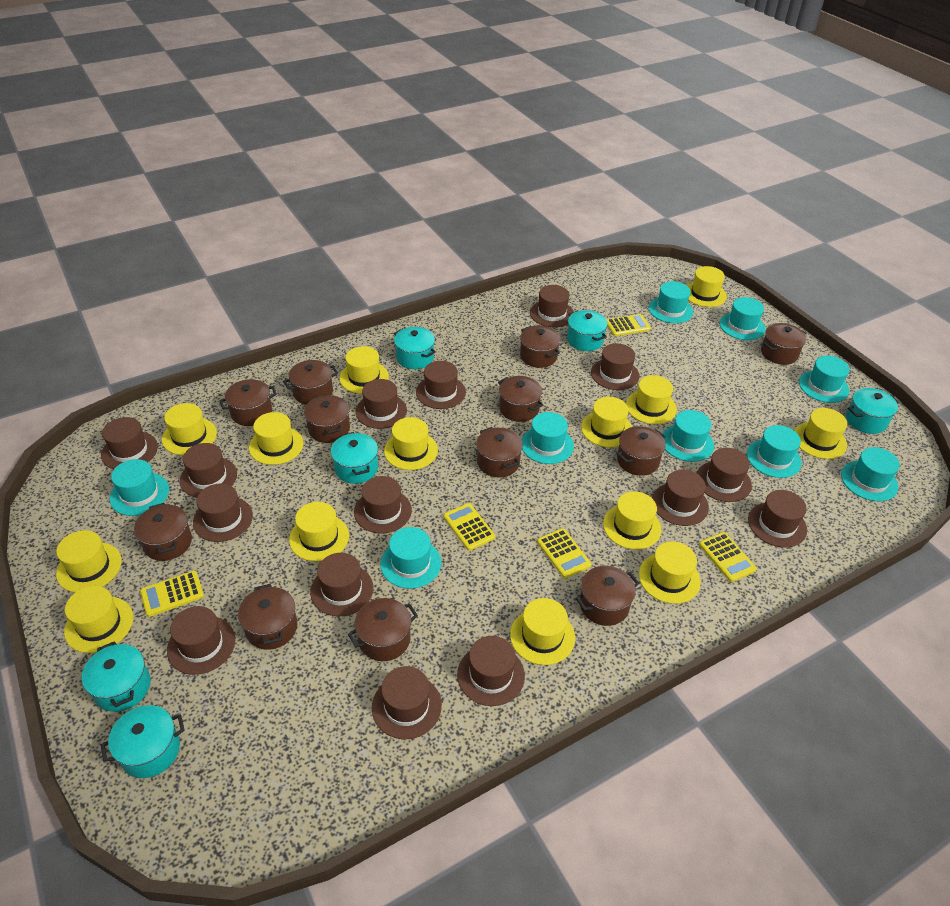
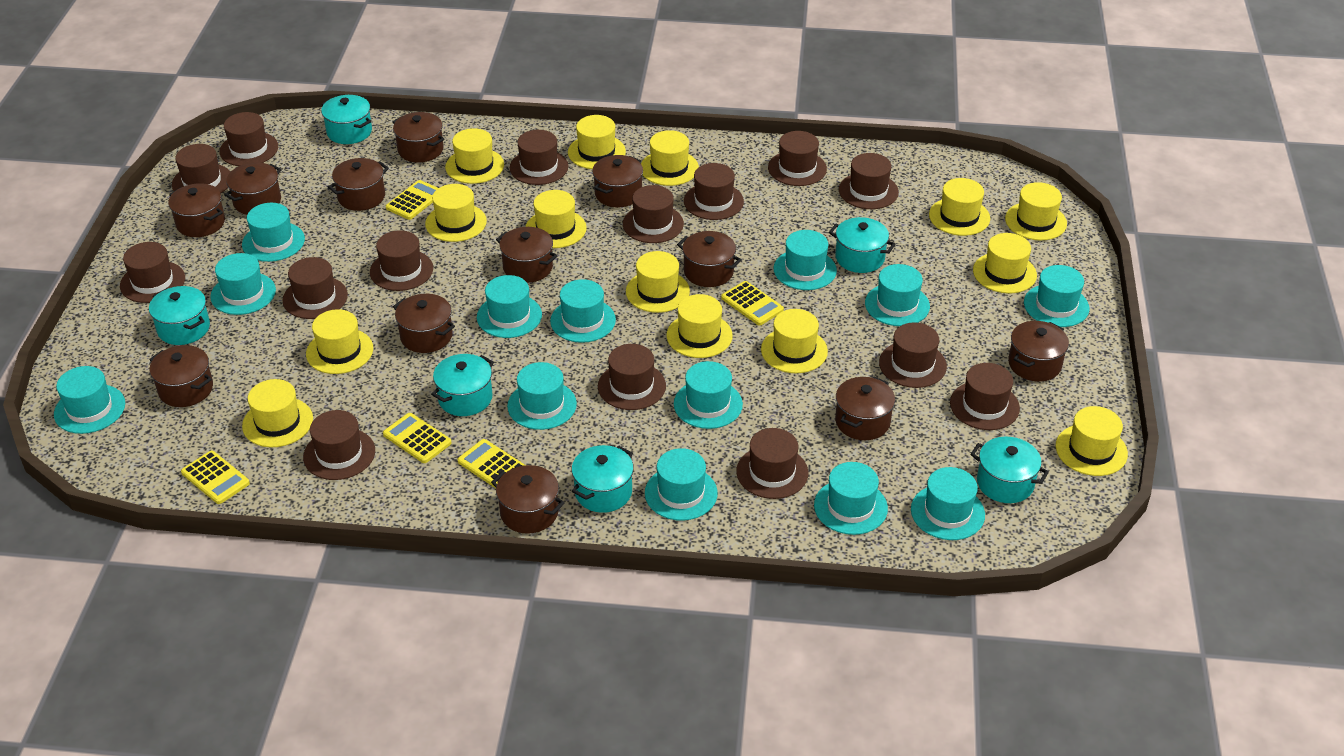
turquoise hat: 9 -> 13

